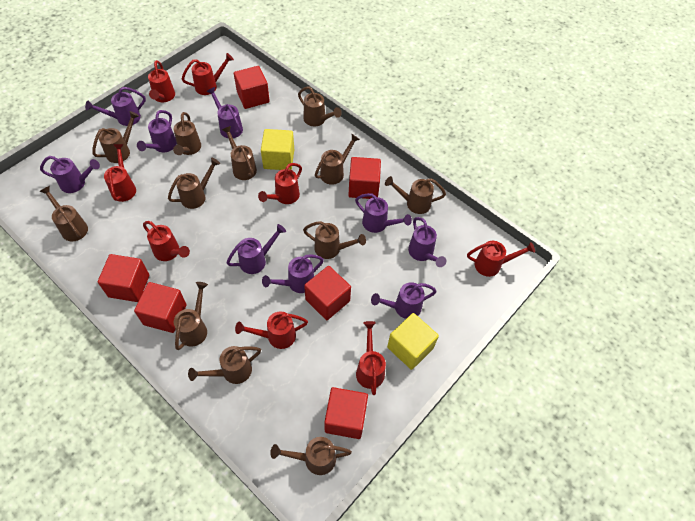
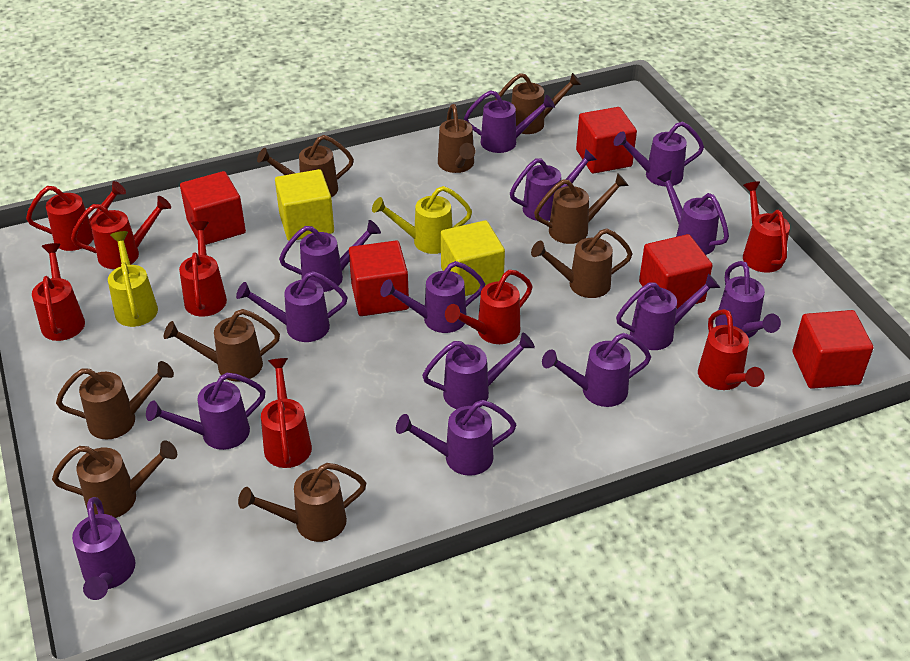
brown watering can: 12 -> 9
purple watering can: 9 -> 14
red cube: 6 -> 5
yellow watering can: 0 -> 2

